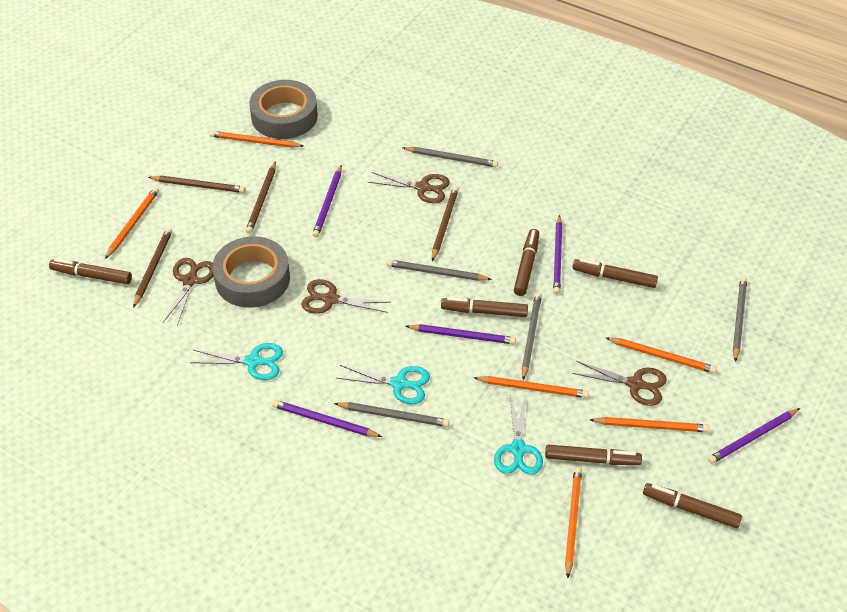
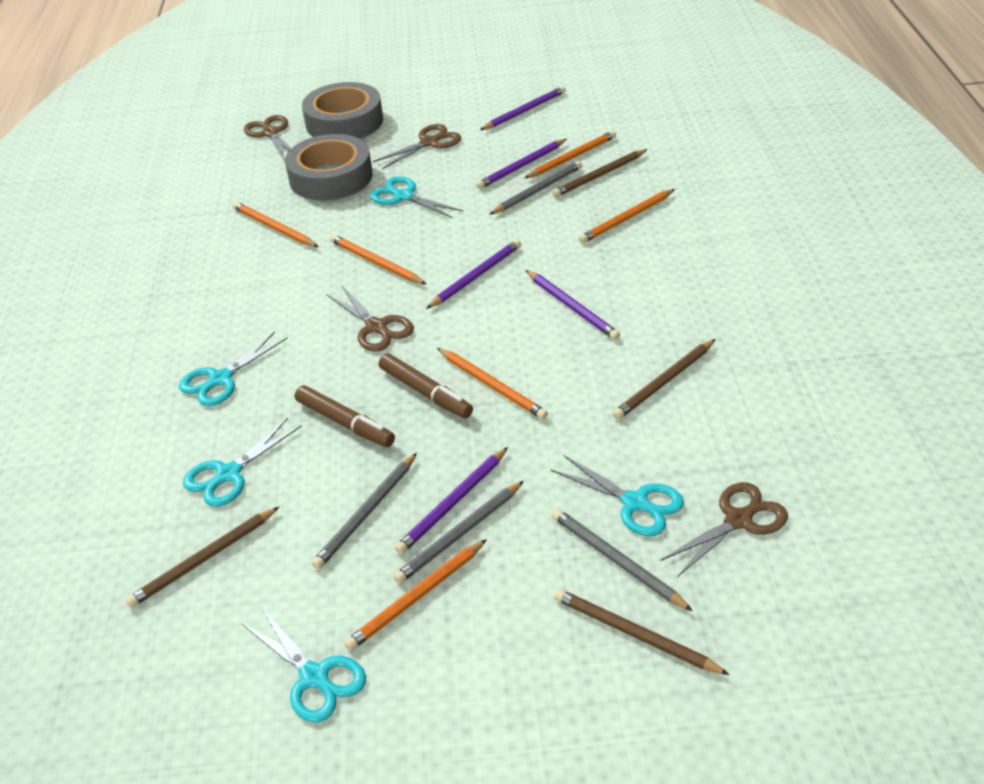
brown marker: 6 -> 2
grey pencil: 5 -> 4
turquoise scissors: 3 -> 5

